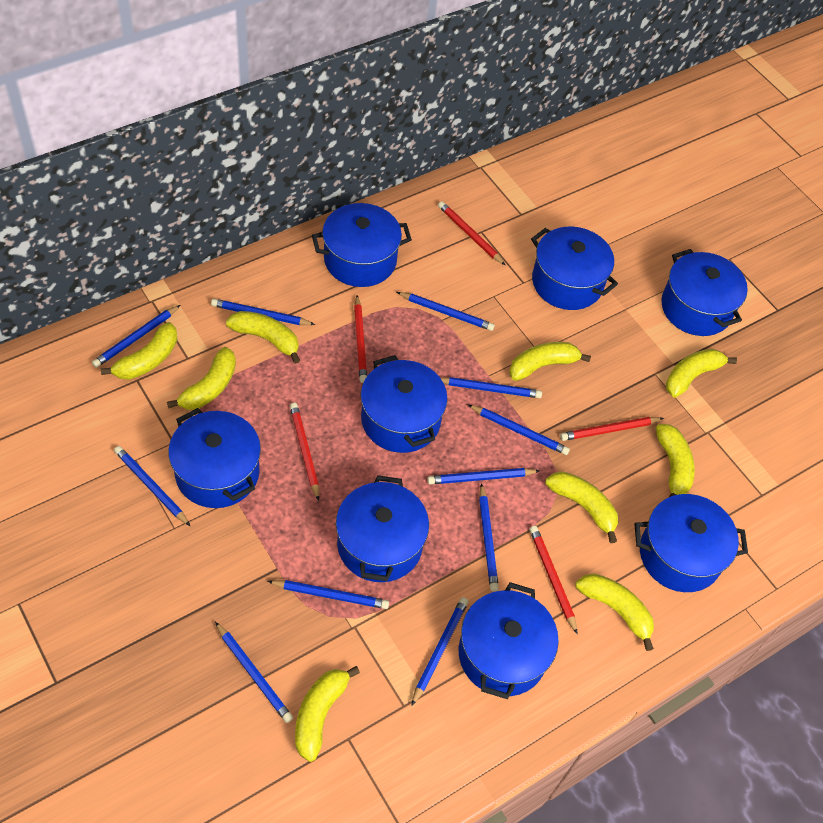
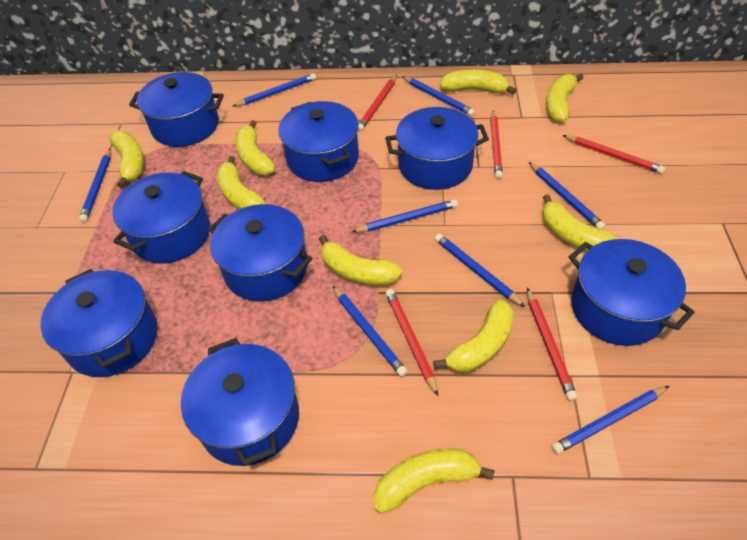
blue pencil: 11 -> 8

